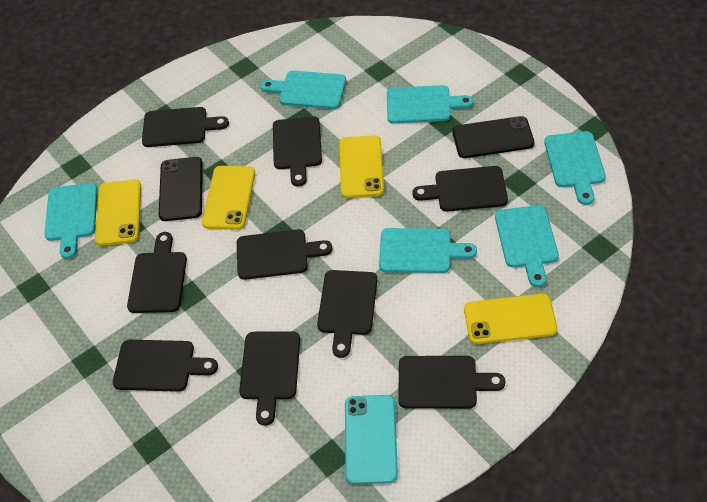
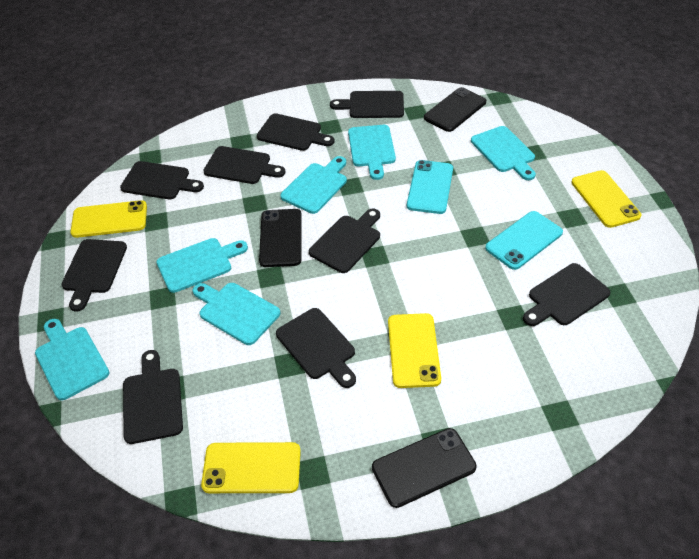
black phone: 2 -> 3
turquoise phone: 1 -> 2

